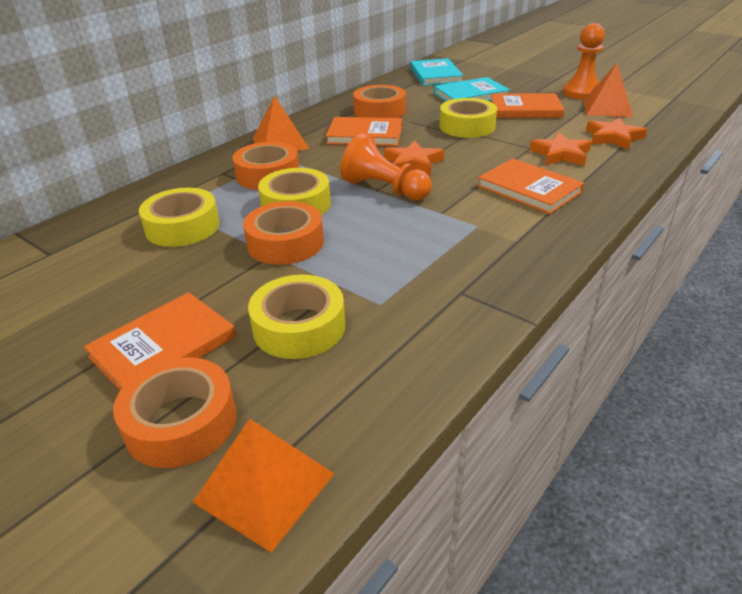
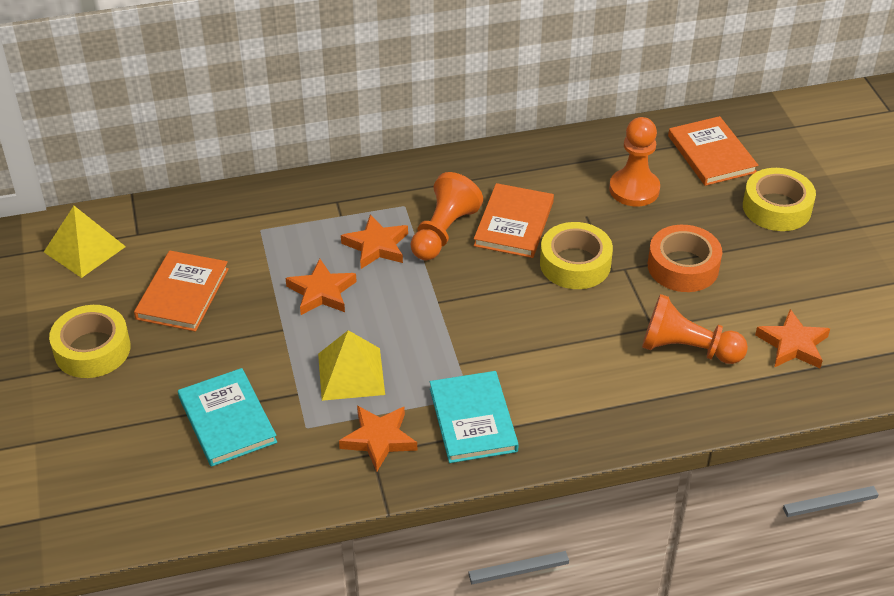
orange book: 4 -> 3
orange pawn: 2 -> 3
orange pyramid: 3 -> 0
orange star: 3 -> 4
orange tape: 4 -> 1
yellow pyramid: 0 -> 2
yellow tape: 4 -> 3

